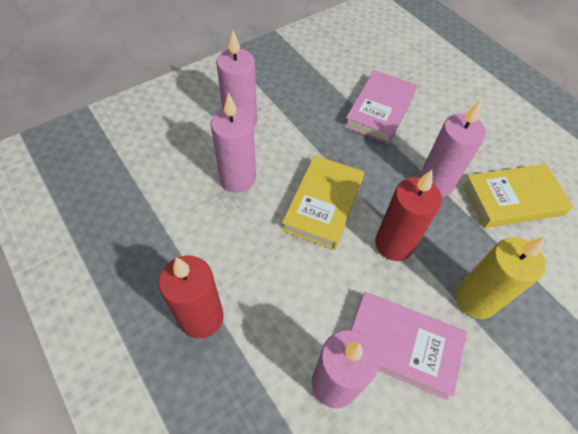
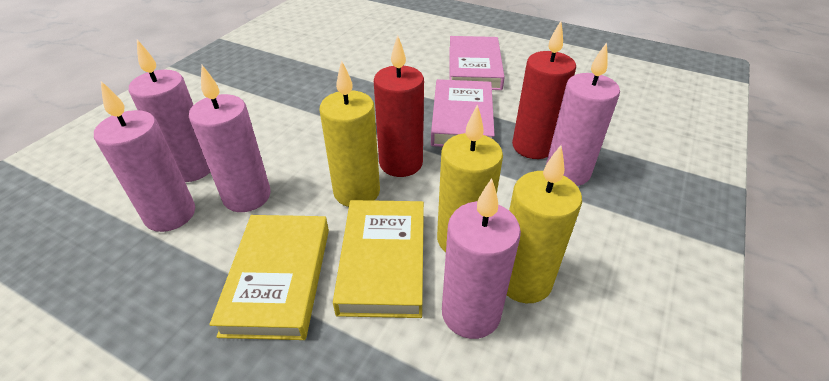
pink candle: 4 -> 5
yellow candle: 1 -> 3

